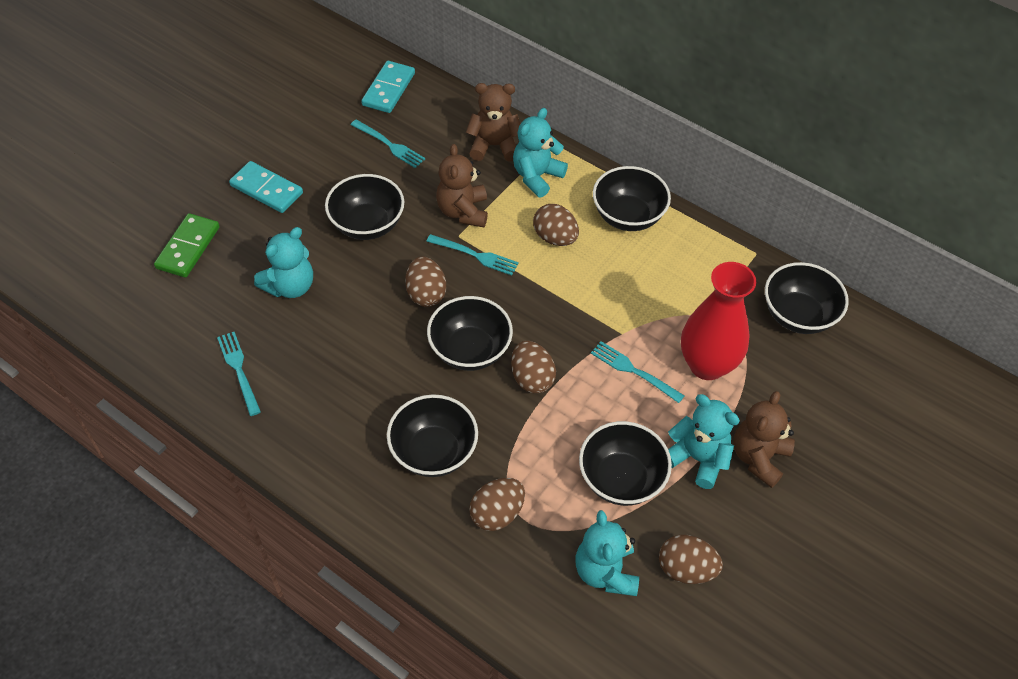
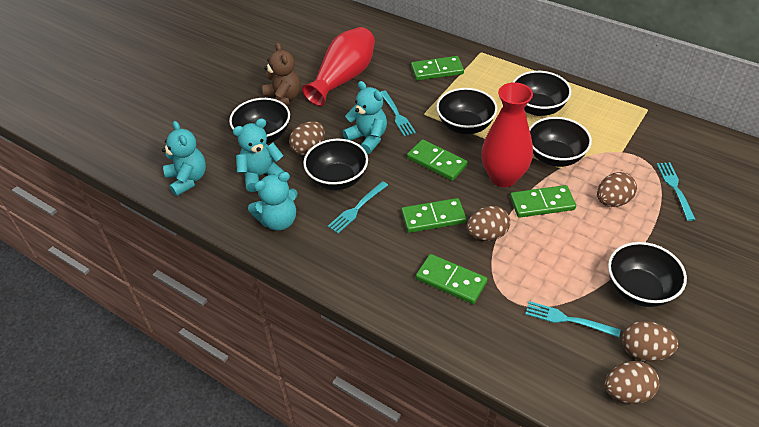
brown teddy bear: 3 -> 1
green domino: 1 -> 5
red vase: 1 -> 2
turquoise domino: 2 -> 0

